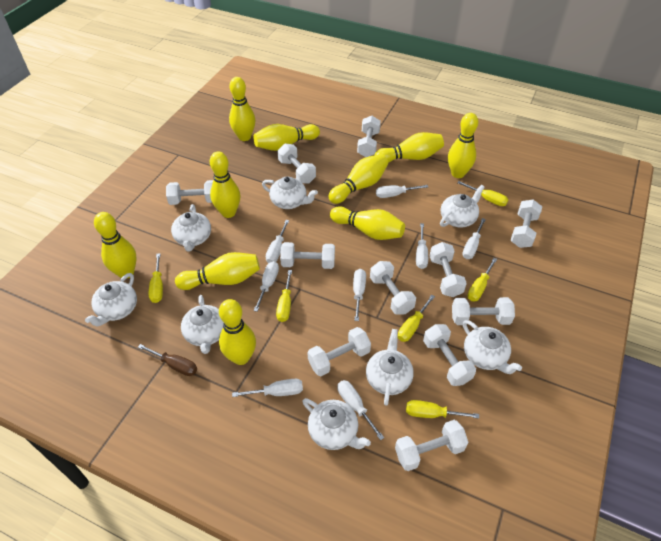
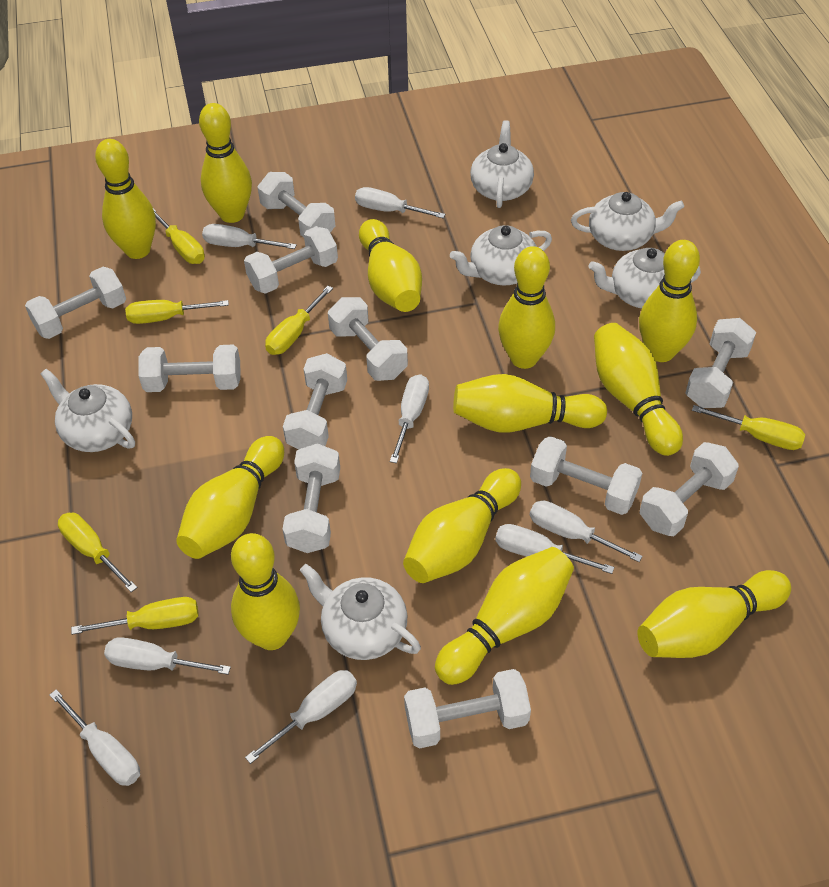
brown screwdriver: 1 -> 0
white teapot: 8 -> 6
yellow bowling pin: 10 -> 12

